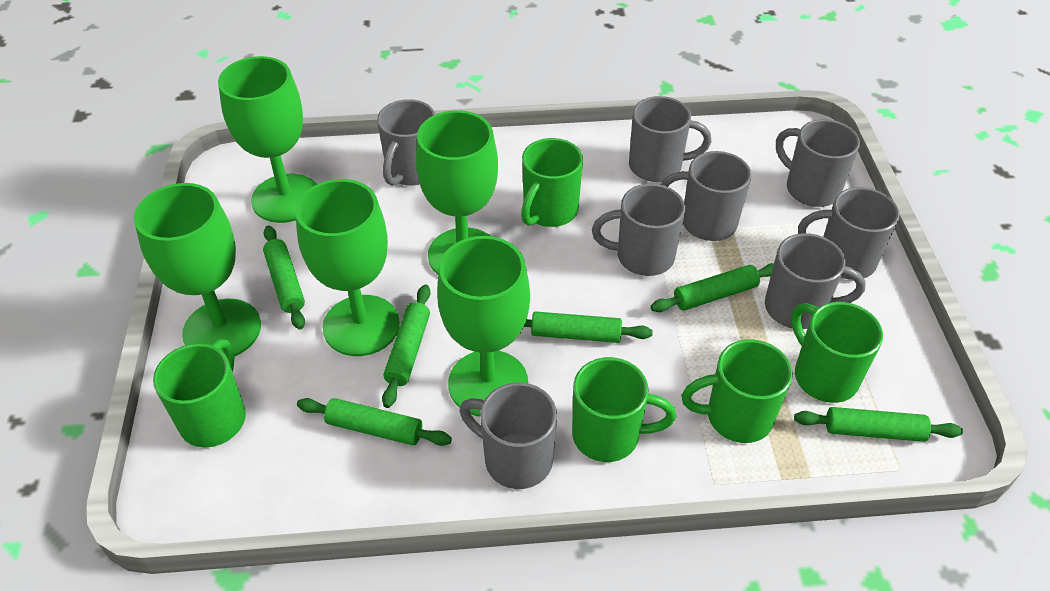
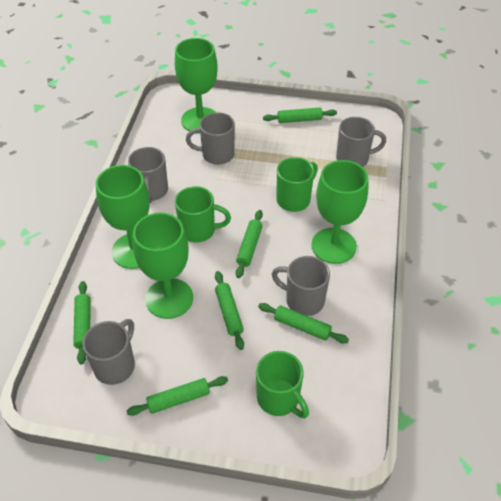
green goblet: 5 -> 4
green mug: 5 -> 3
grey mug: 8 -> 5

